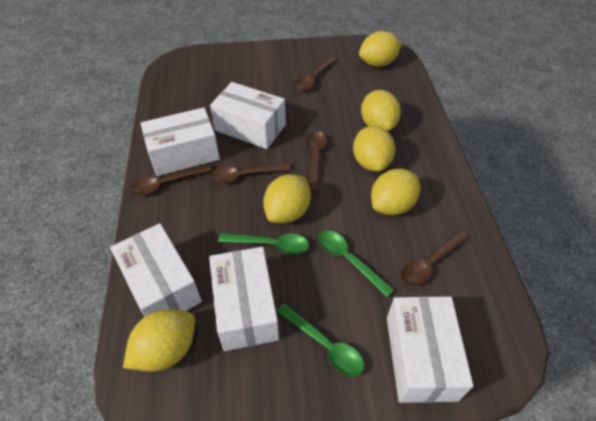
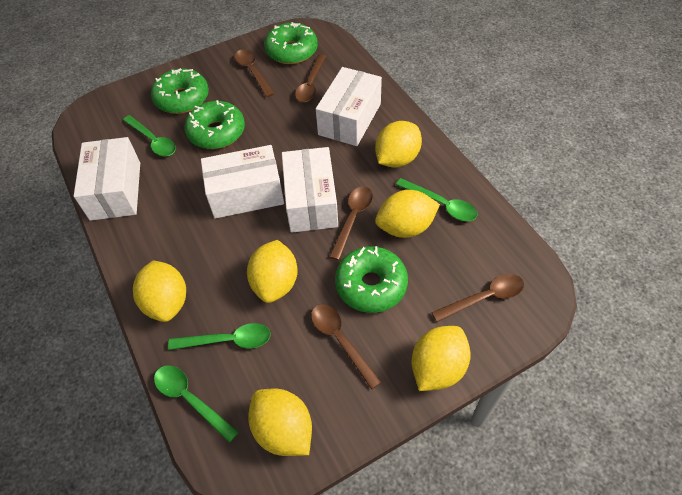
green donut: 0 -> 4
green spoon: 3 -> 4
white box: 5 -> 4

